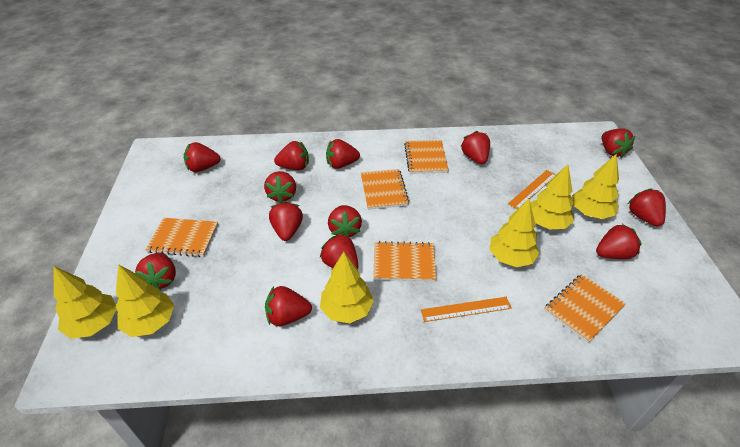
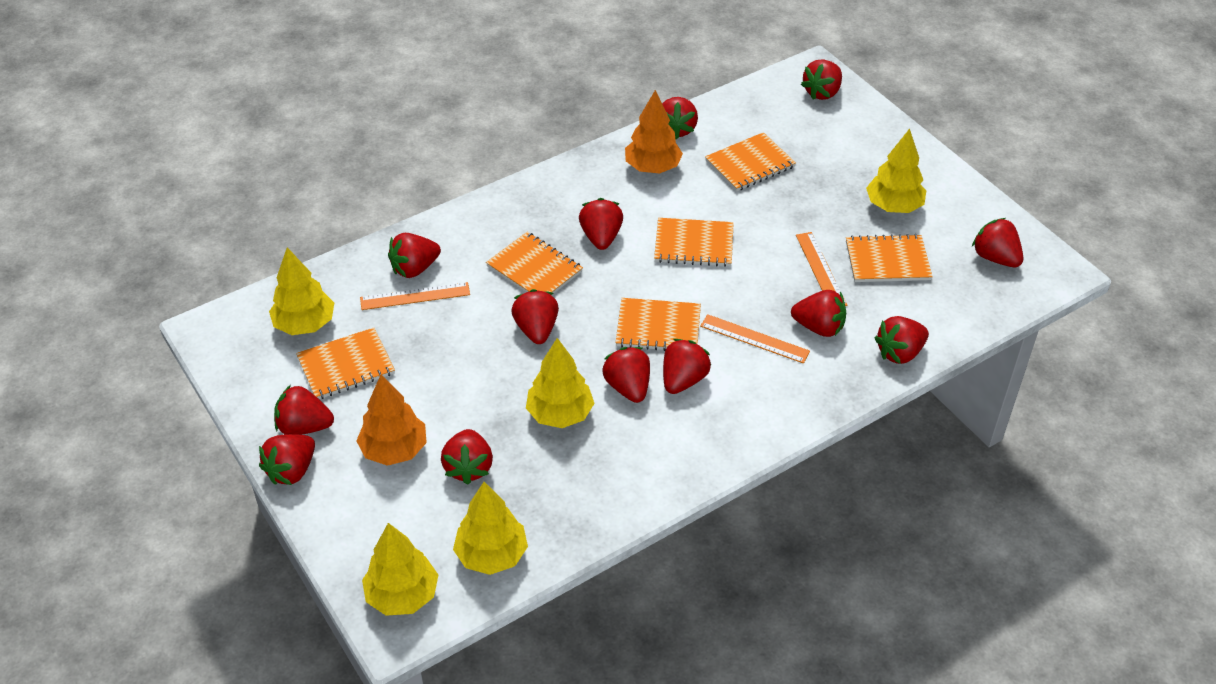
orange notebook: 5 -> 6
orange ruler: 2 -> 3
orange tree: 0 -> 2
yellow tree: 6 -> 5

